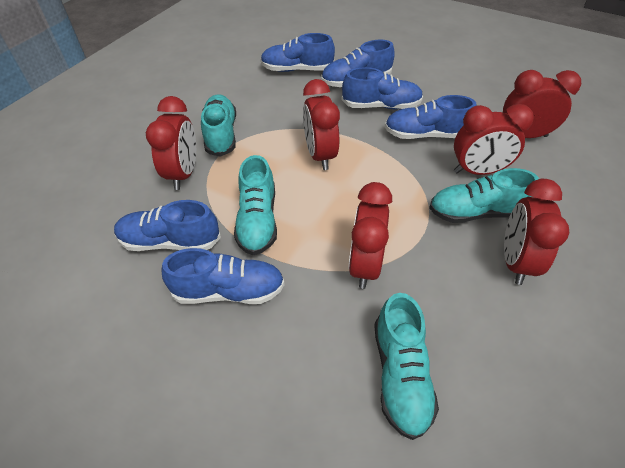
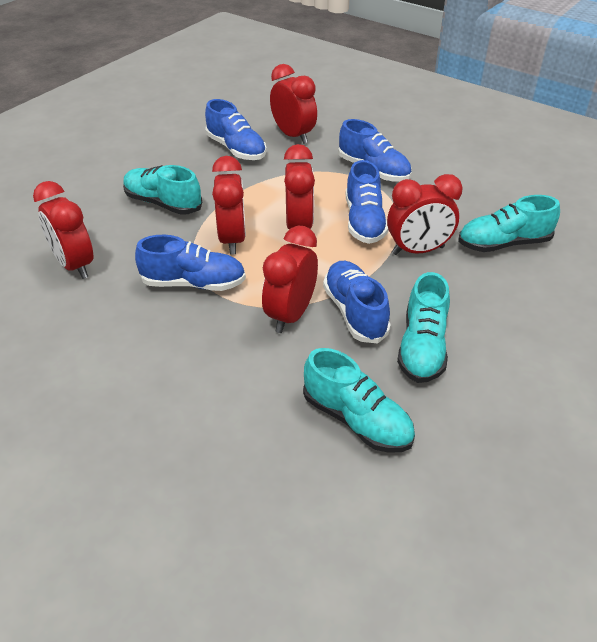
blue shoe: 6 -> 5

